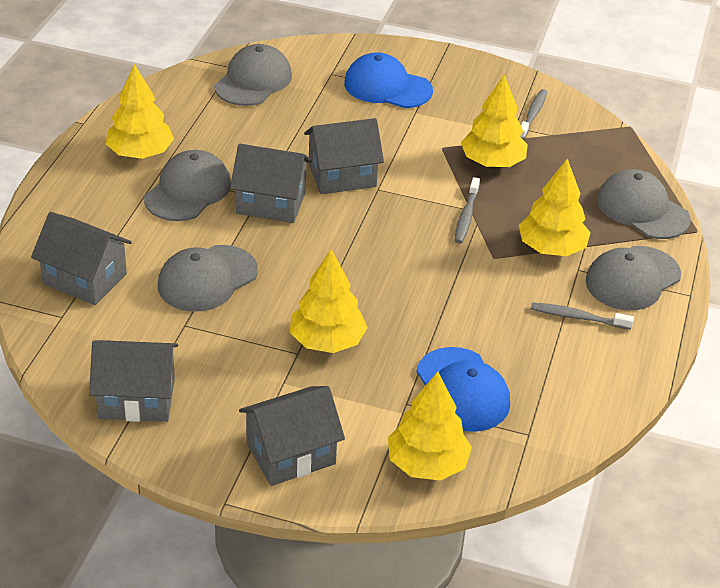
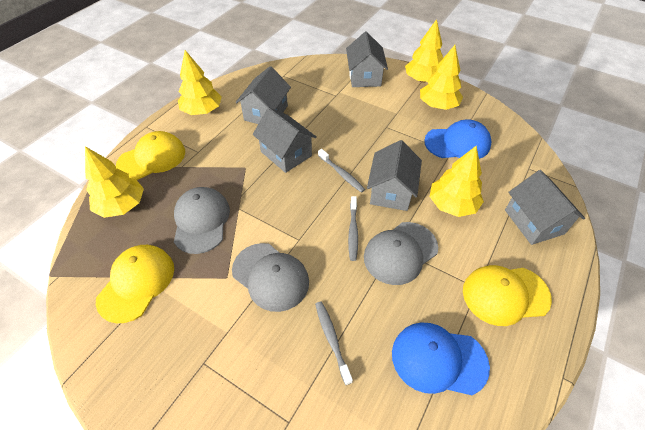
grey cap: 5 -> 3
yellow cap: 0 -> 3

